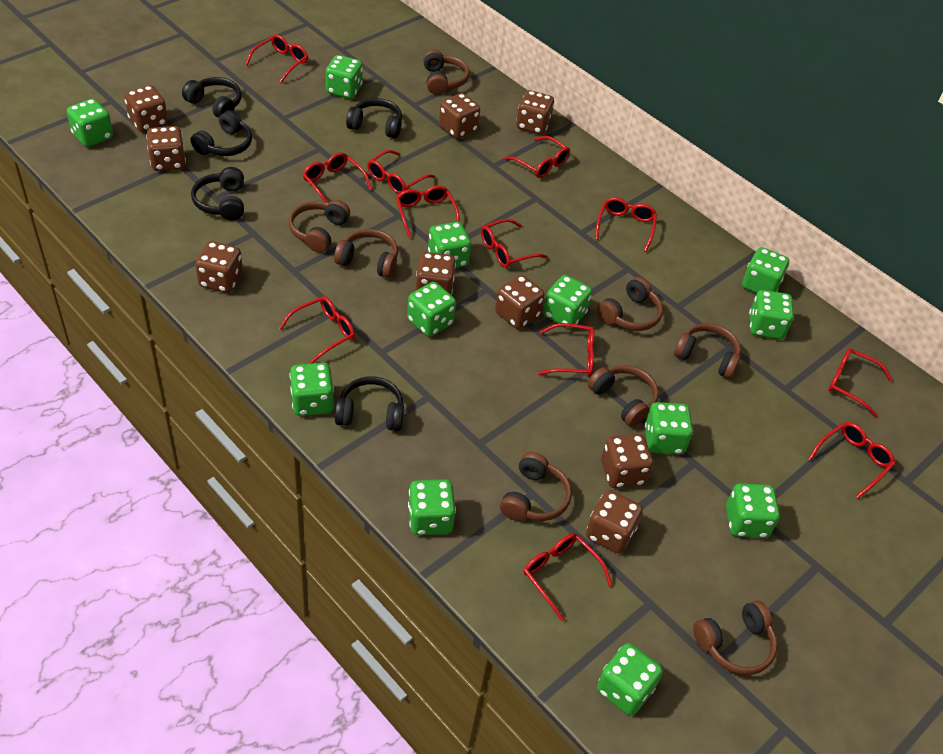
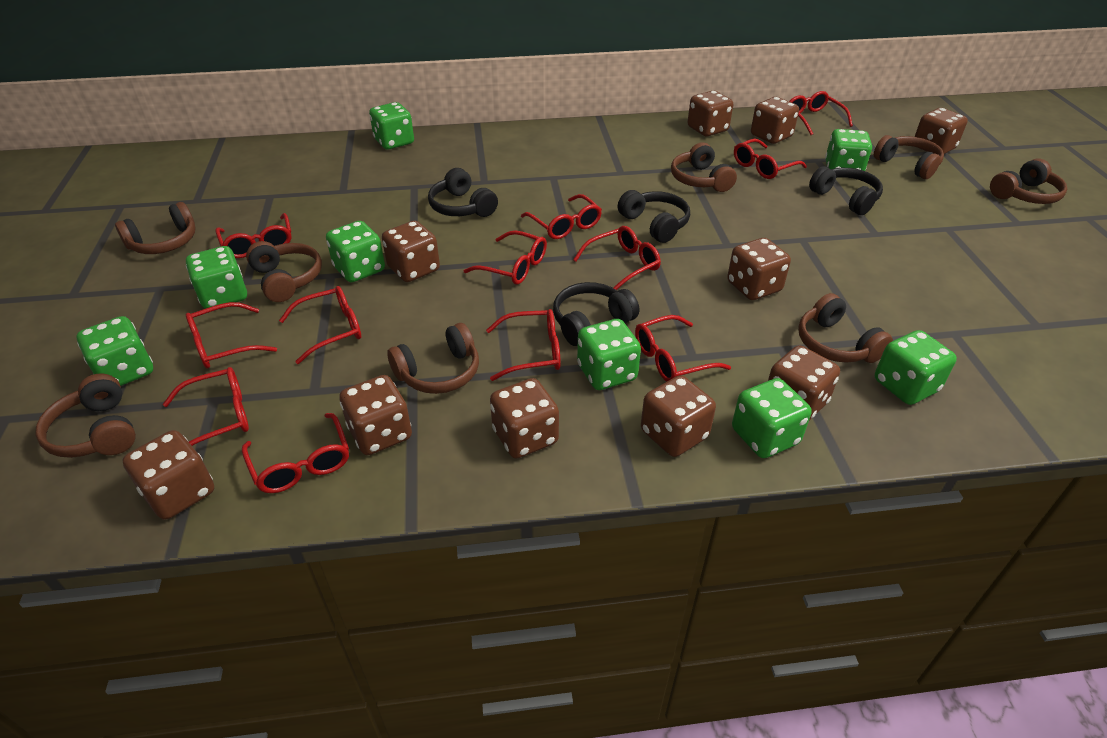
black headphones: 5 -> 4
brown dice: 9 -> 10
green dice: 12 -> 8

